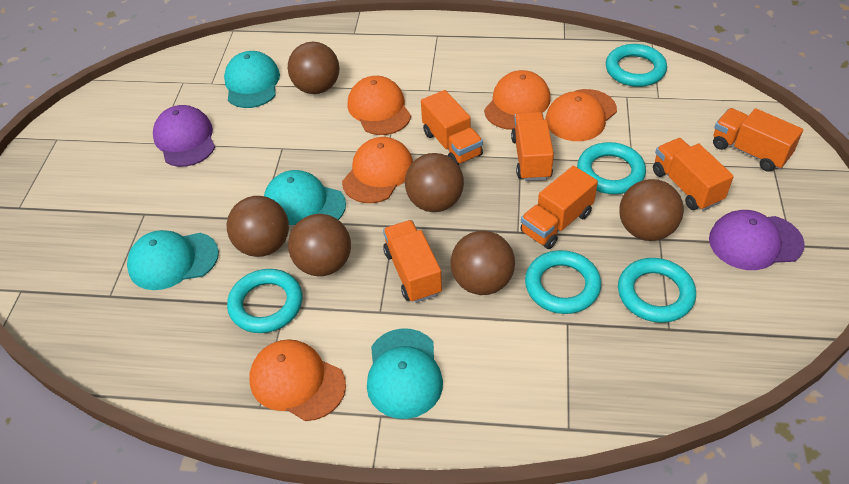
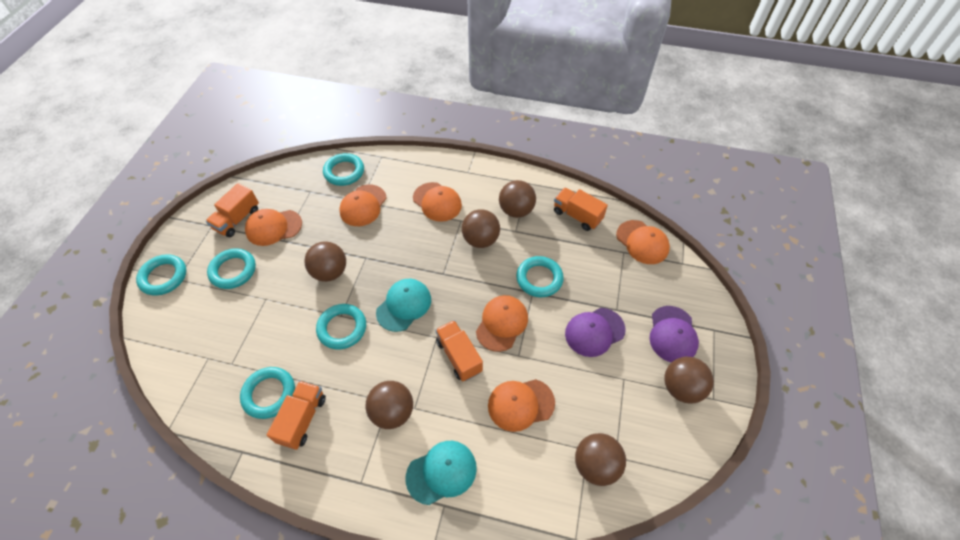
orange cap: 5 -> 6
orange truck: 6 -> 4
turquoise cap: 4 -> 2
turquoise ring: 5 -> 6

